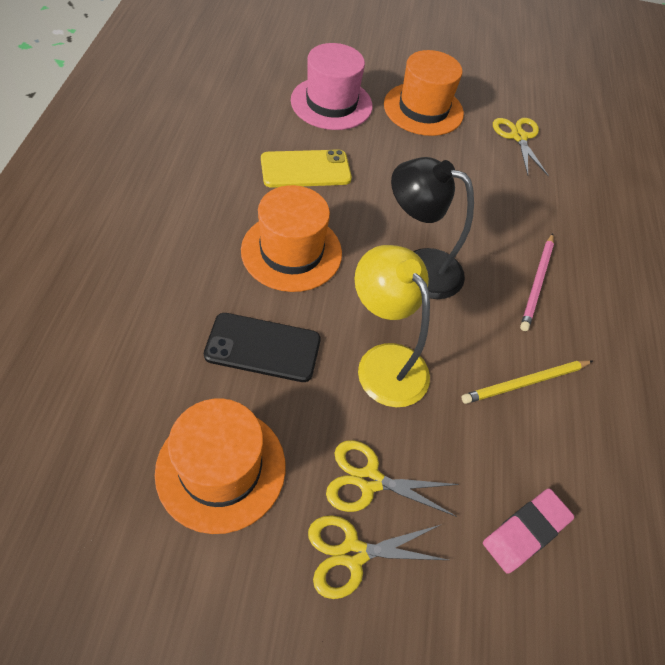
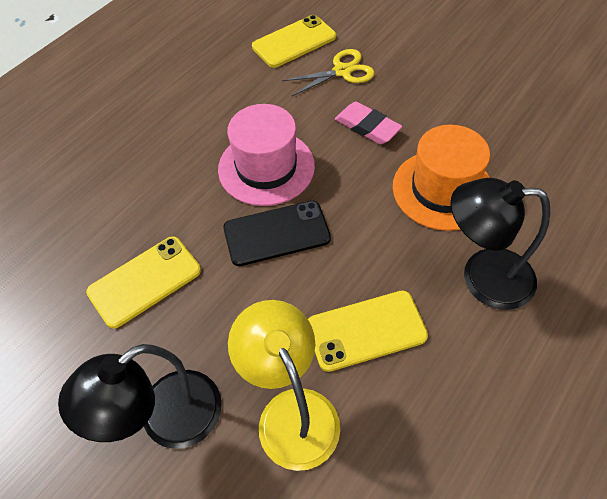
black lamp: 1 -> 2
orange hat: 3 -> 1
pink pencil: 1 -> 0
yellow pencil: 1 -> 0
yellow phone: 1 -> 3
yellow scissors: 3 -> 1

